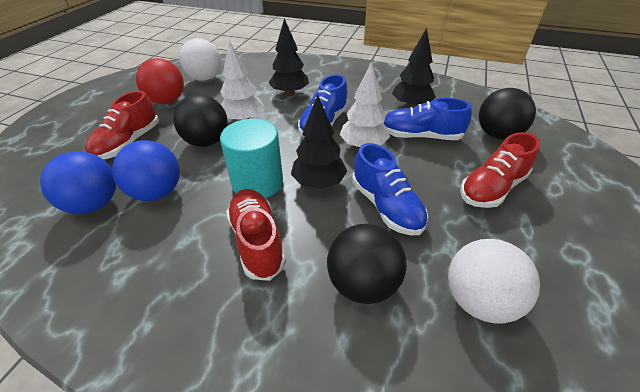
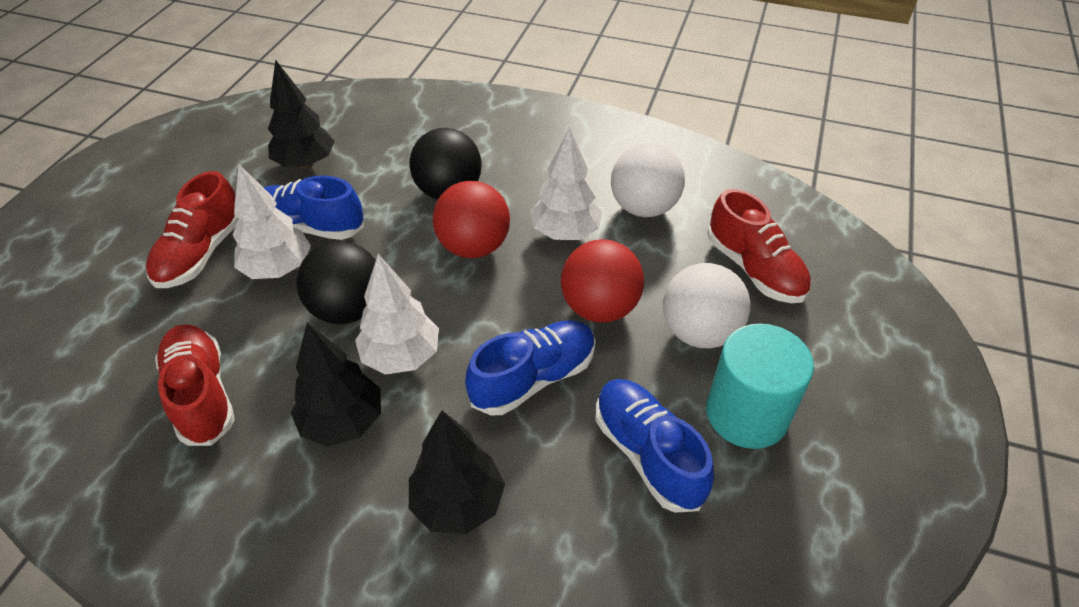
black ball: 3 -> 2
blue ball: 2 -> 0
red ball: 1 -> 2
white tree: 2 -> 3

